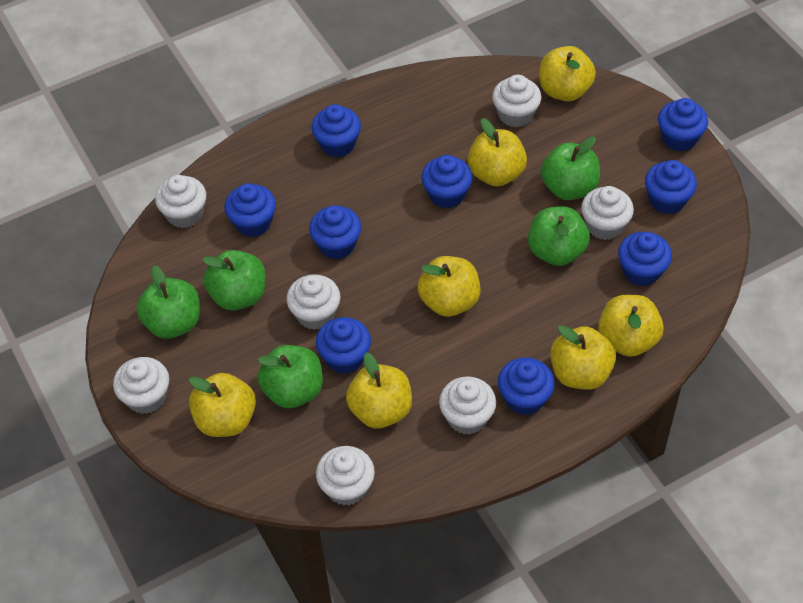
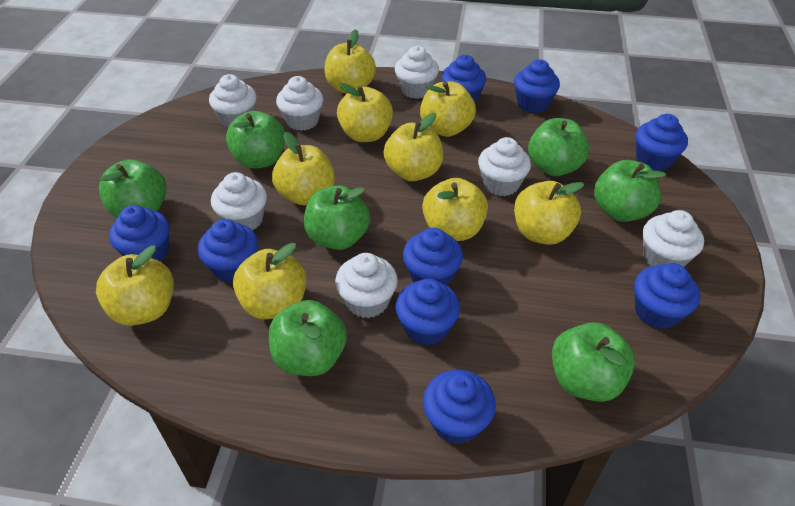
green apple: 5 -> 7
yellow apple: 7 -> 9

